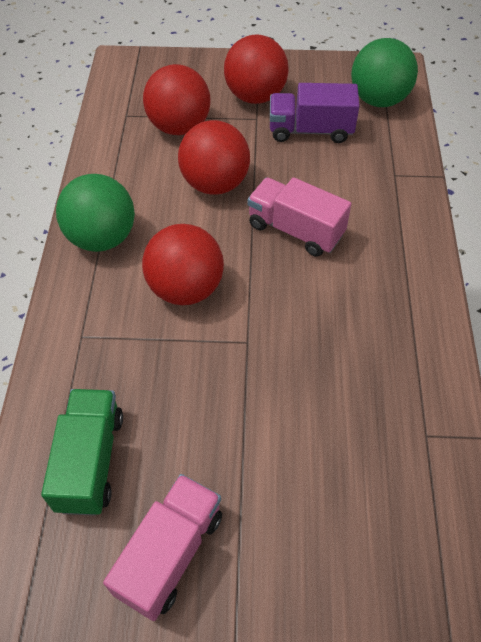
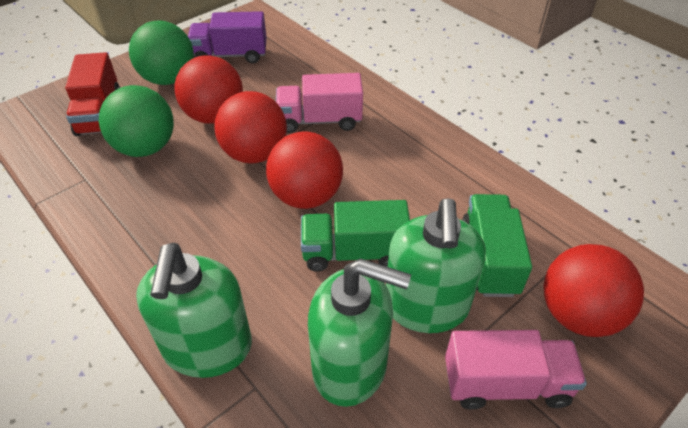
green soap dispenser: 0 -> 3
green truck: 1 -> 2
red truck: 0 -> 1

